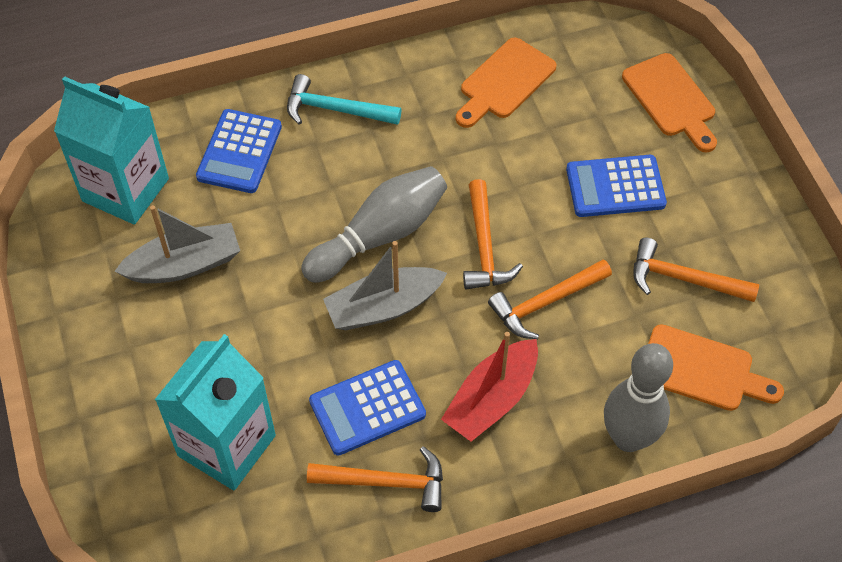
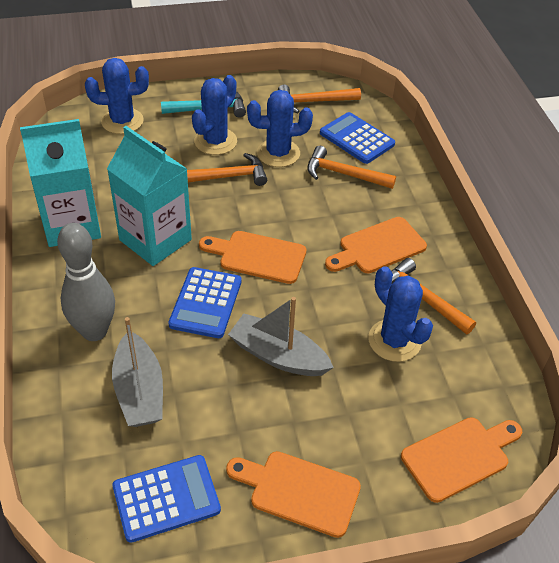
blue cactus: 0 -> 4
grey bowling pin: 2 -> 1
orange cutting board: 3 -> 4
red boat: 1 -> 0

